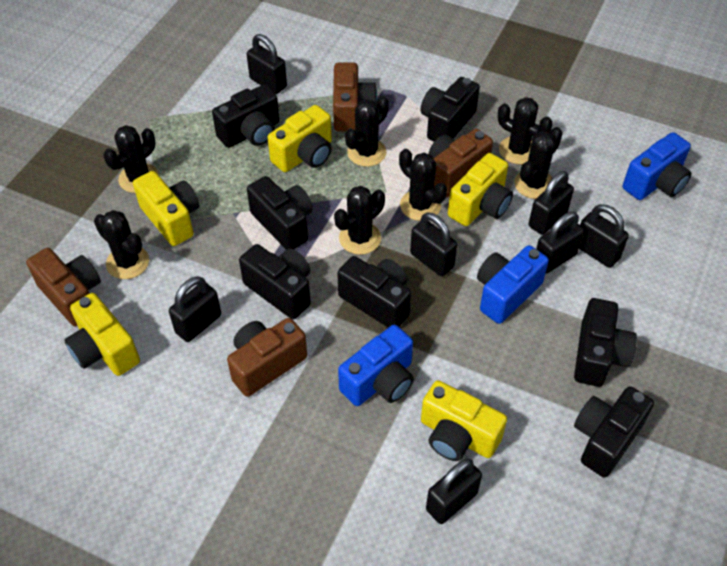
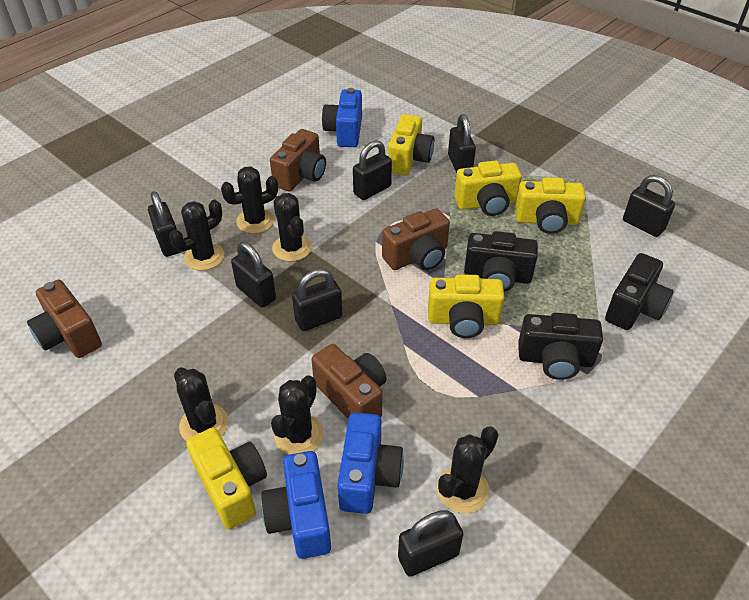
black cactus: 7 -> 6
black camera: 7 -> 3

